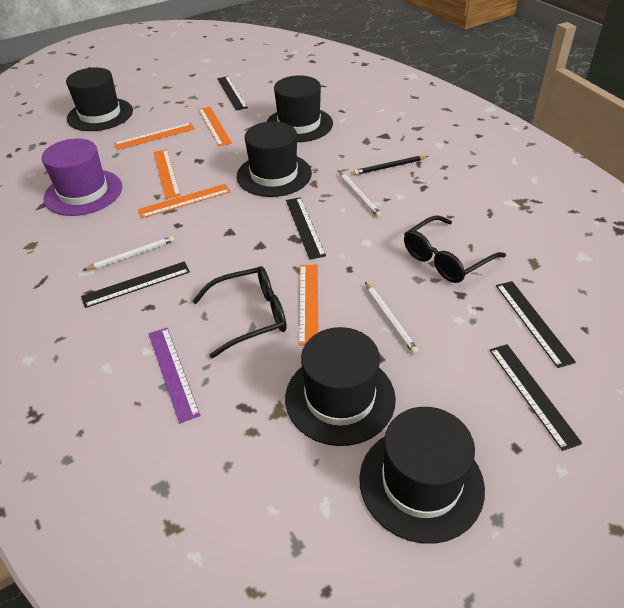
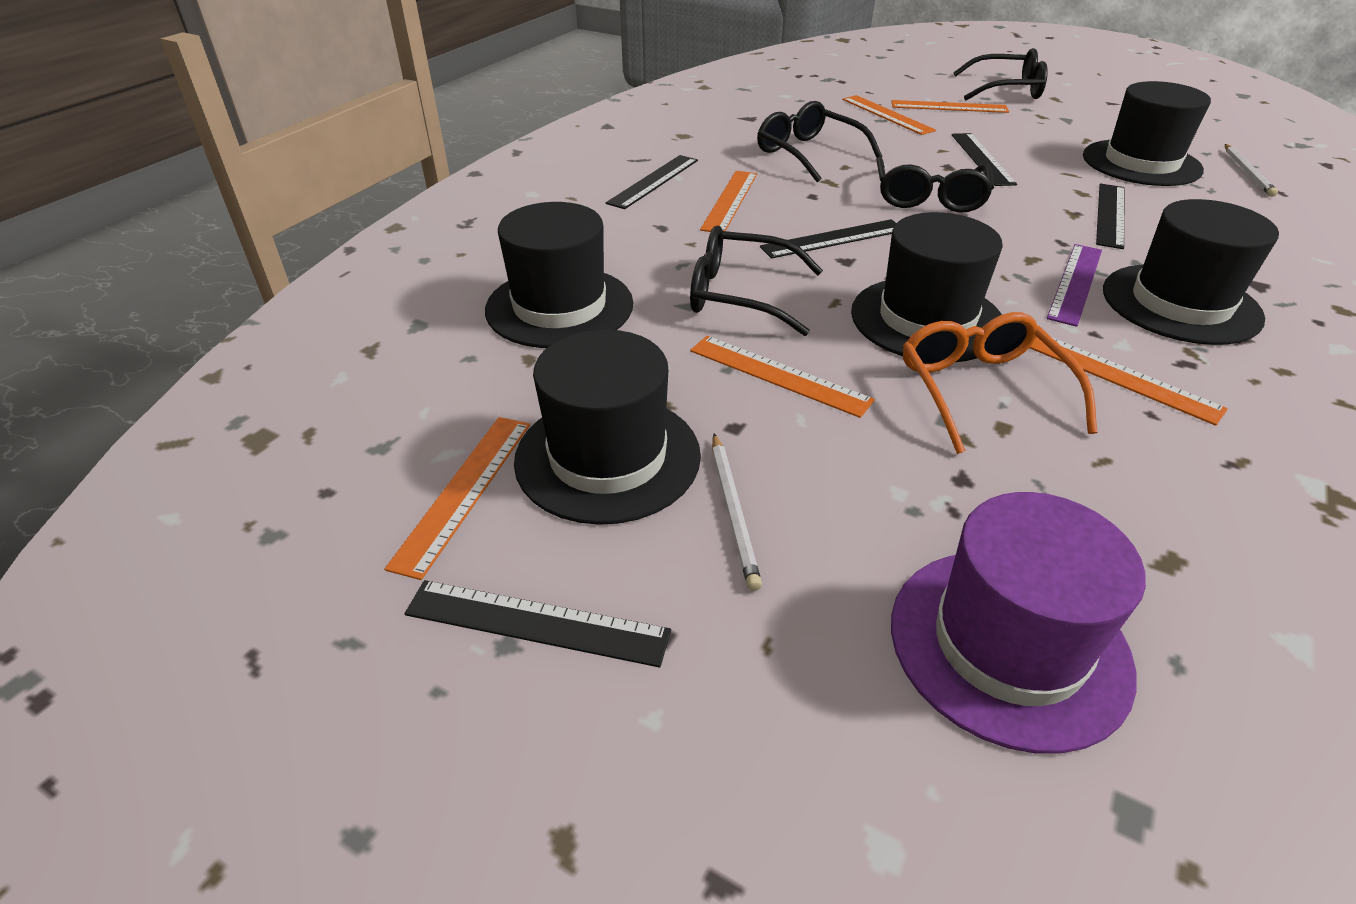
black glasses: 2 -> 4
black pencil: 1 -> 0
orange glasses: 0 -> 1
orange ruler: 5 -> 6
white pencil: 3 -> 2

